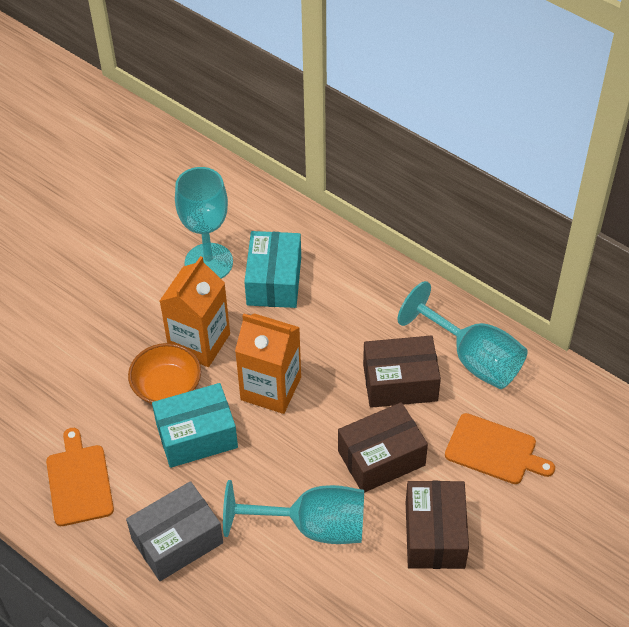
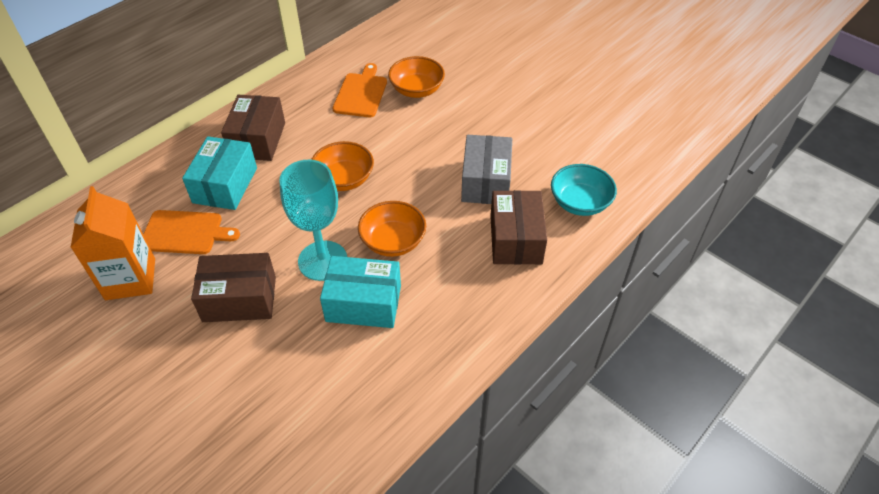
orange bowl: 1 -> 3
orange carton: 2 -> 1
turquoise bowl: 0 -> 1
turquoise goblet: 3 -> 1

